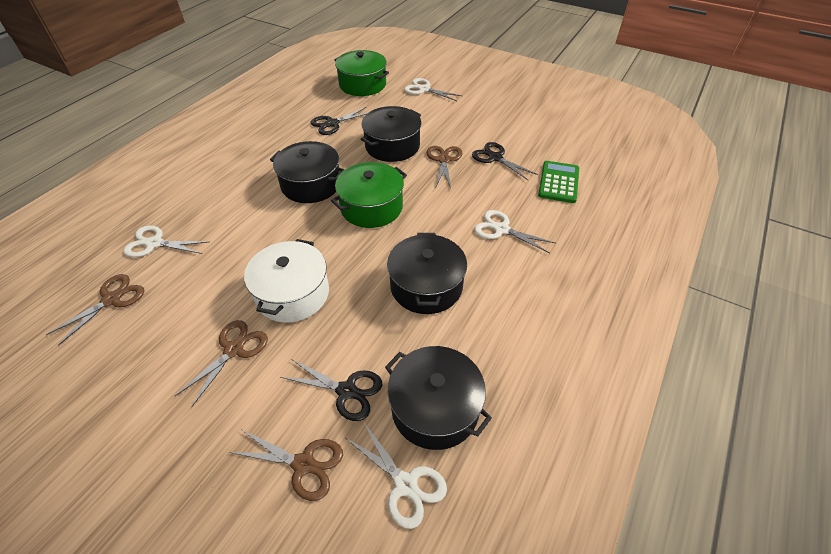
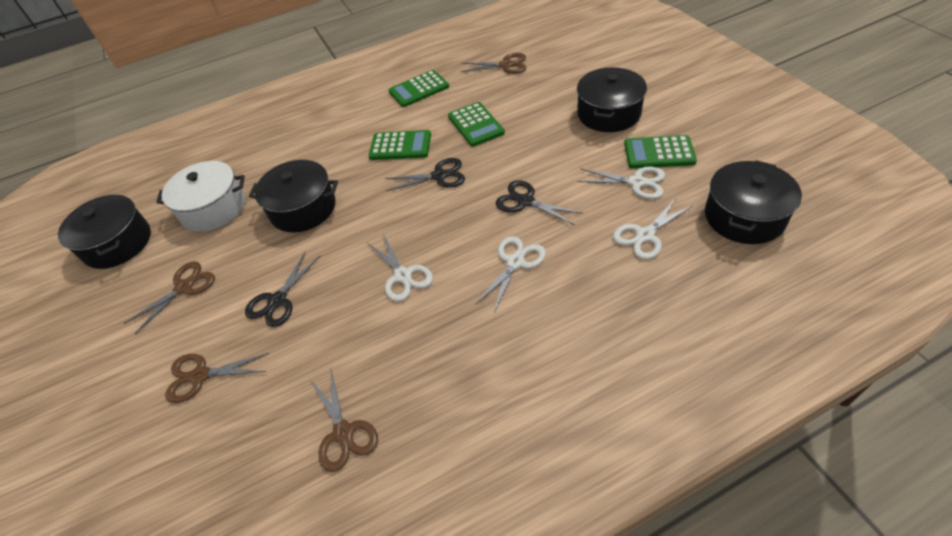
green calculator: 1 -> 4
green pot: 2 -> 0

